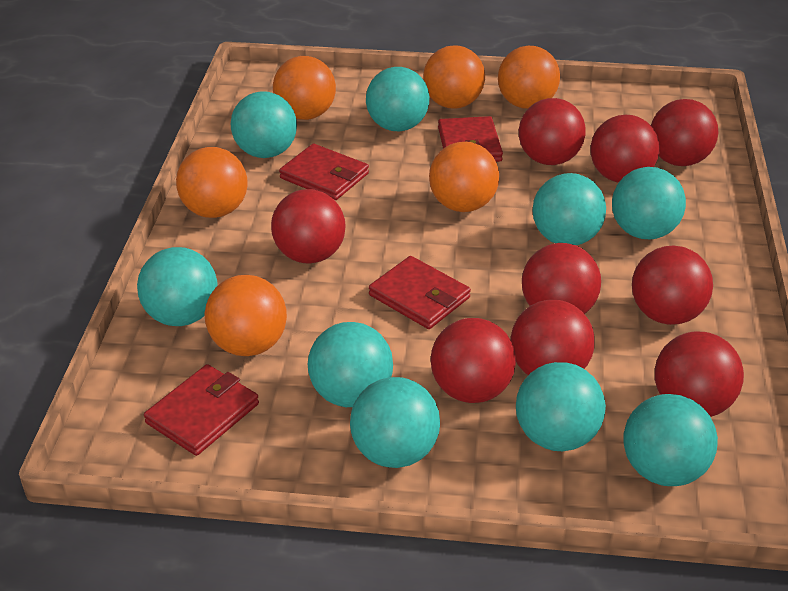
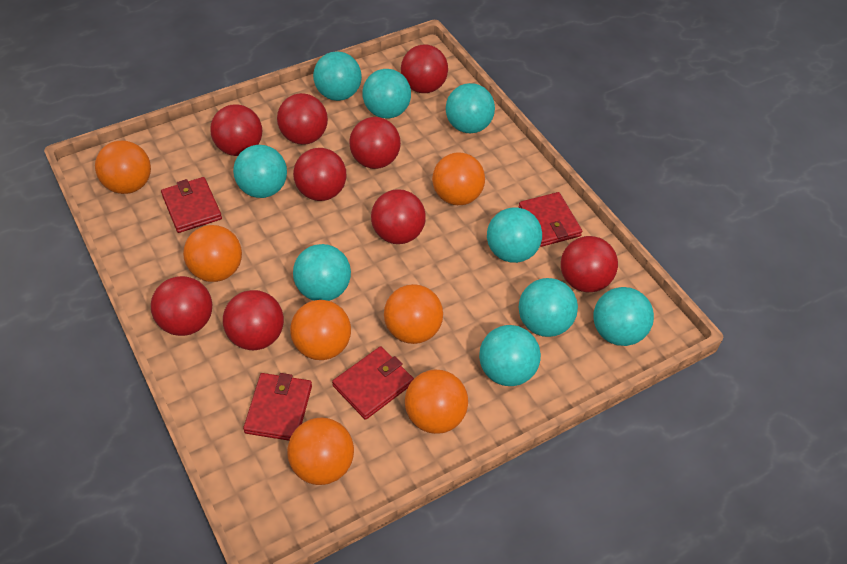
orange ball: 6 -> 7

